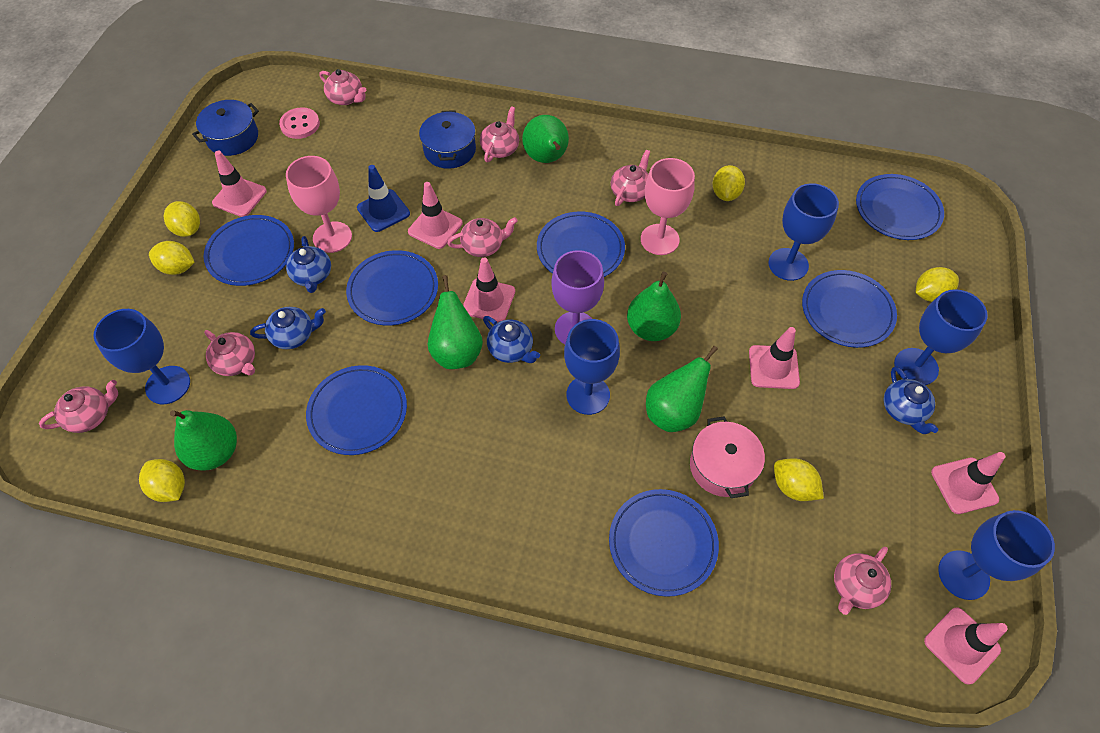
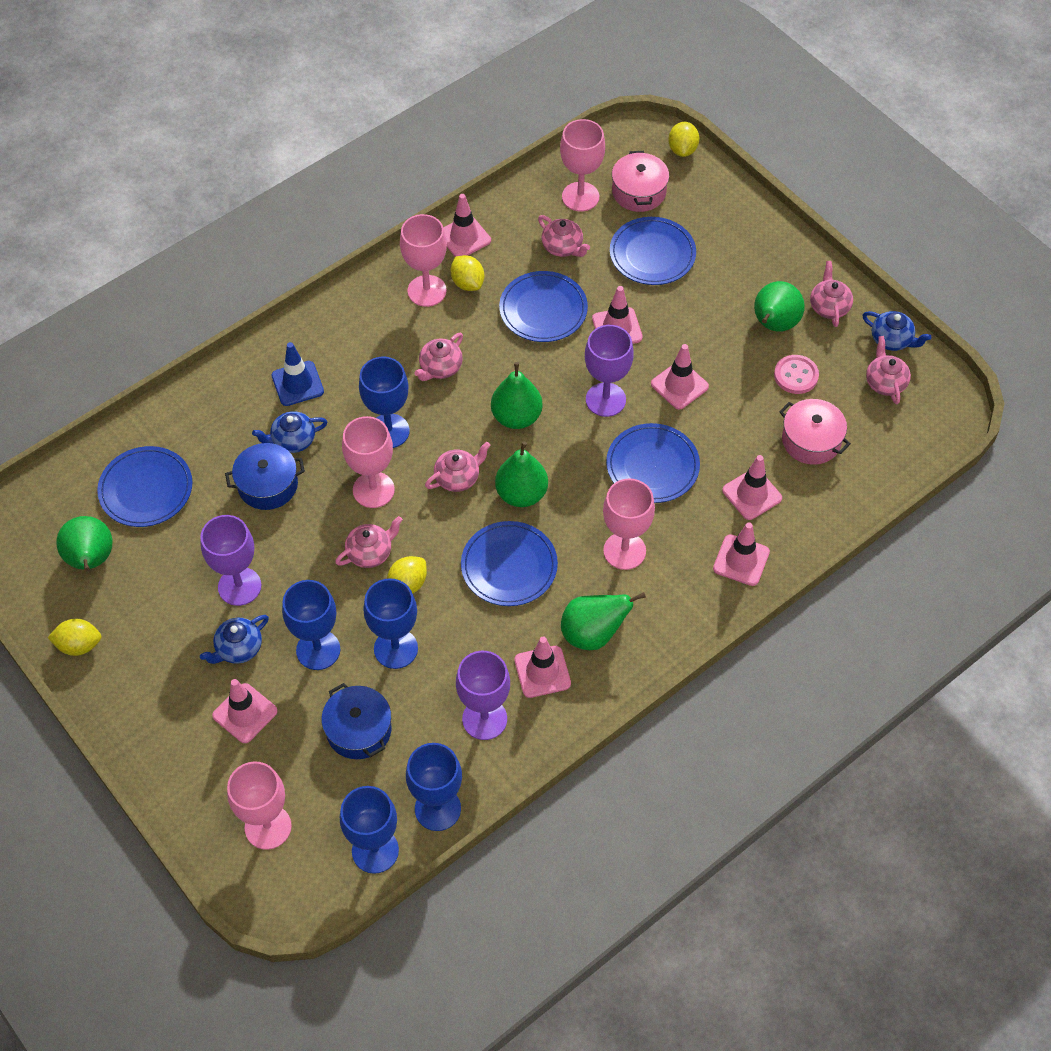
blue plate: 7 -> 5
blue teapot: 4 -> 3
pink goblet: 2 -> 5
pink pot: 1 -> 2
pink teapot: 7 -> 6
pink traffic cone: 6 -> 7
purple goblet: 1 -> 3
yellow lemon: 6 -> 4

